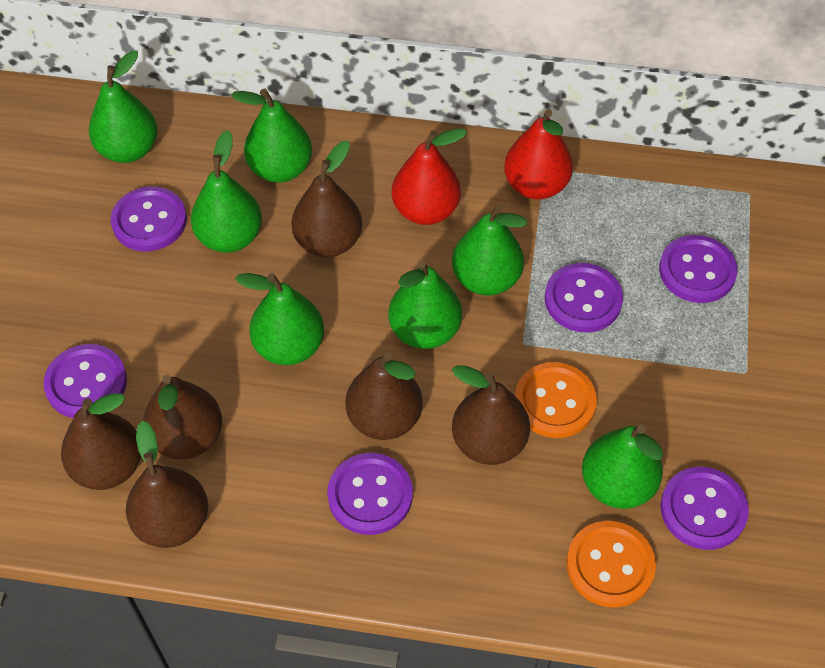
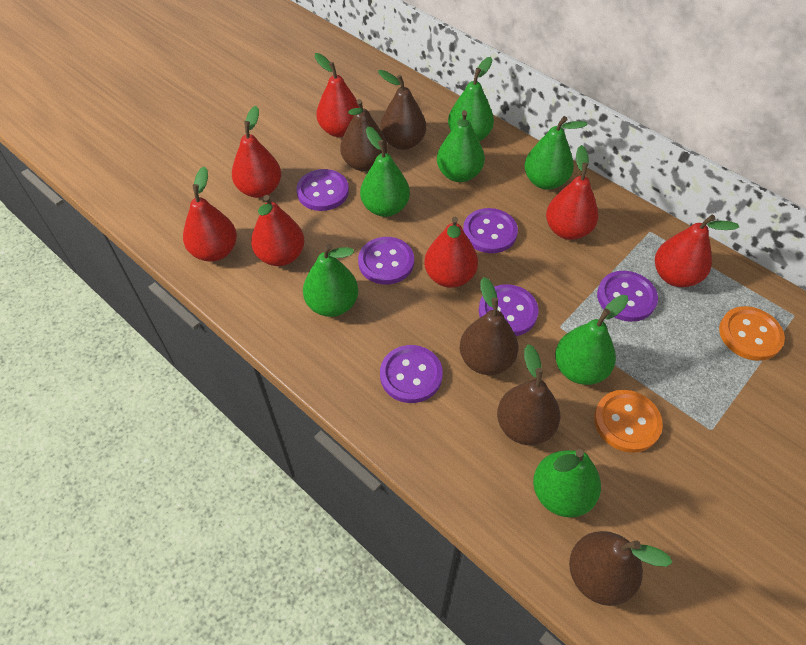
brown pear: 6 -> 5
red pear: 2 -> 7

